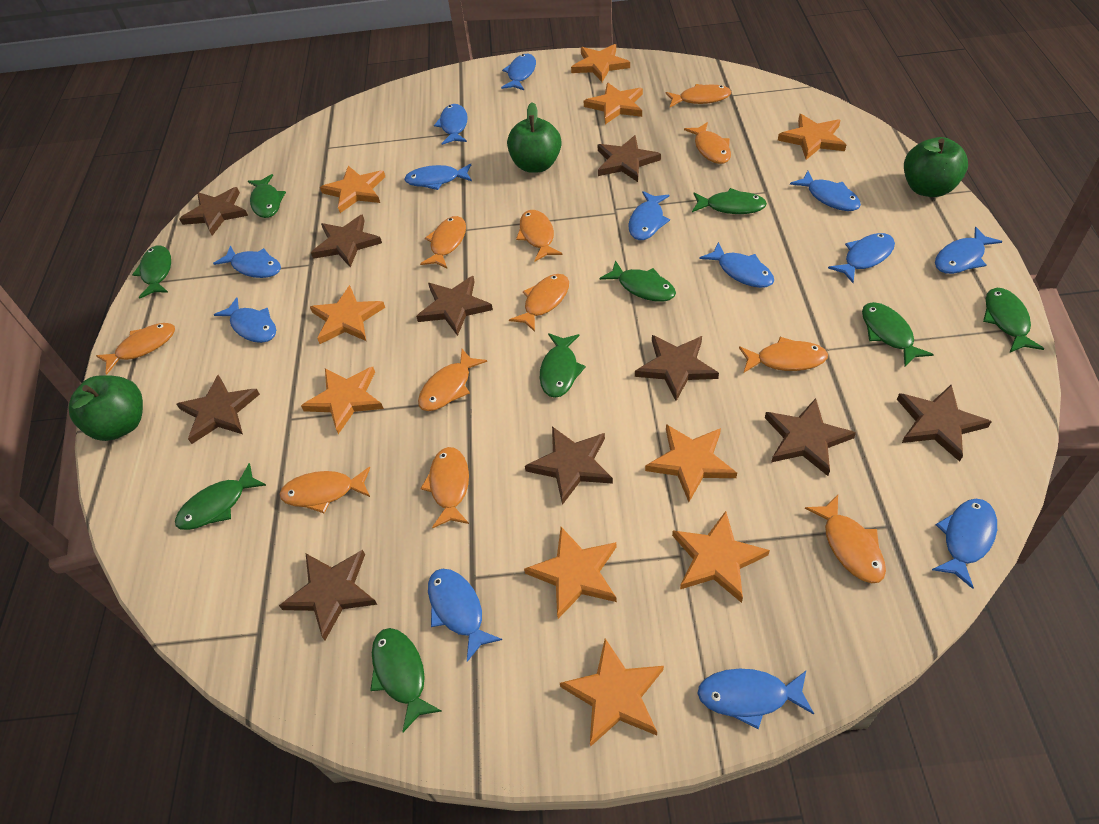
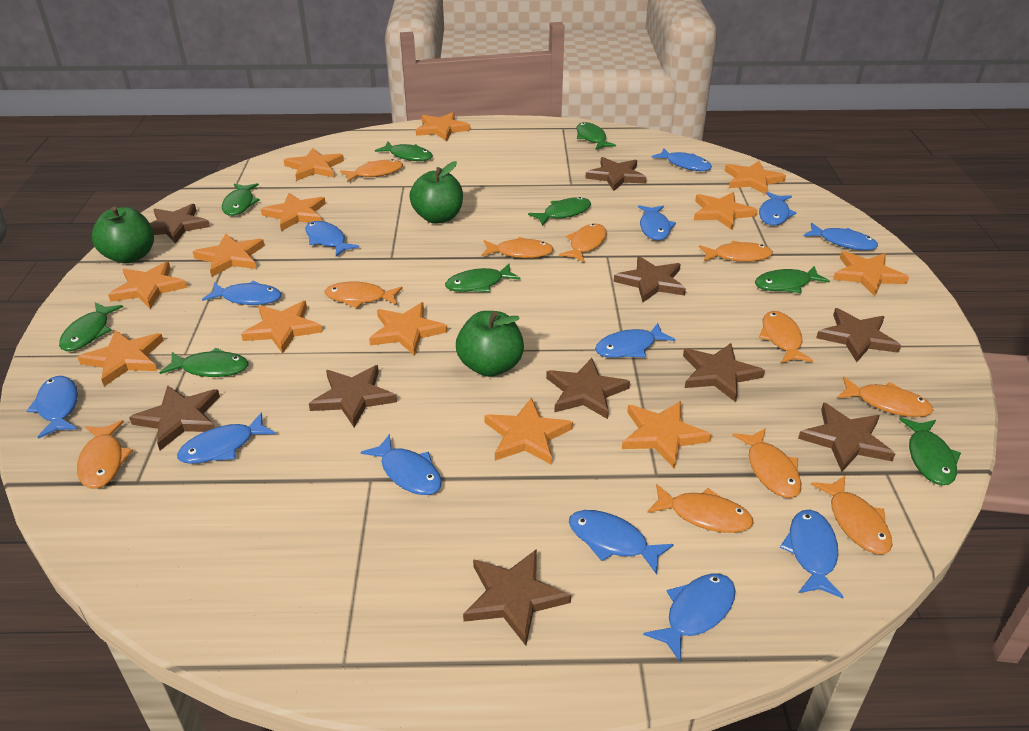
orange star: 10 -> 13

